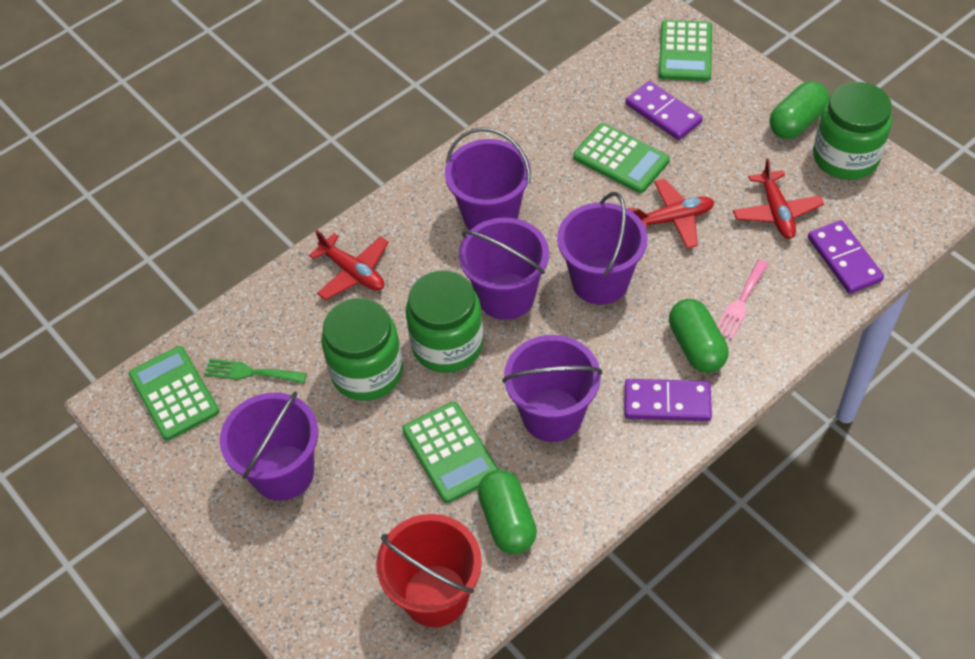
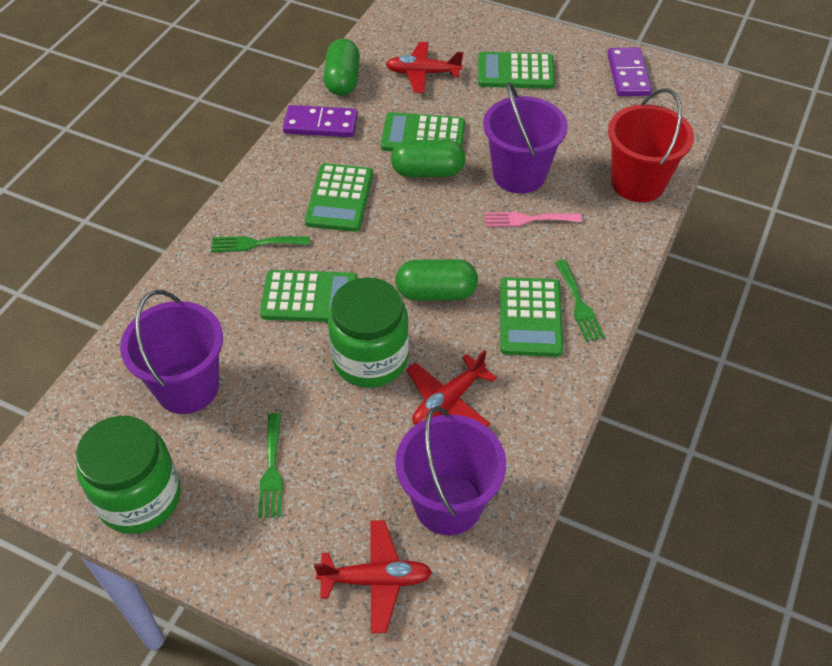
green calculator: 4 -> 5
green fork: 1 -> 3
green jar: 3 -> 2
purple bucket: 5 -> 3
purple domino: 3 -> 2

